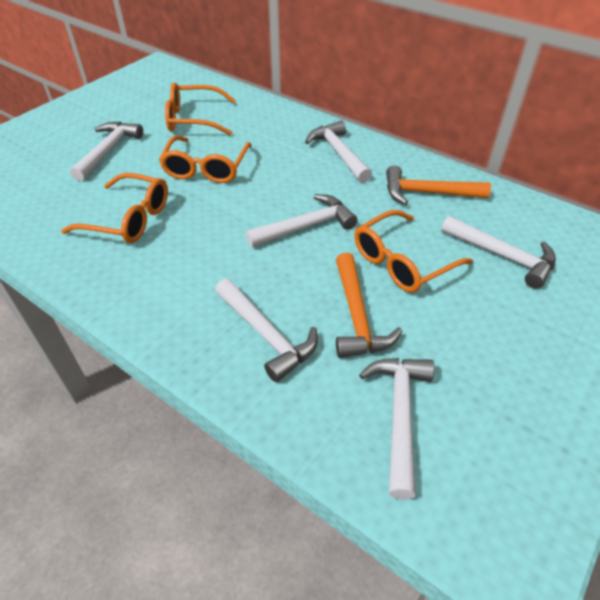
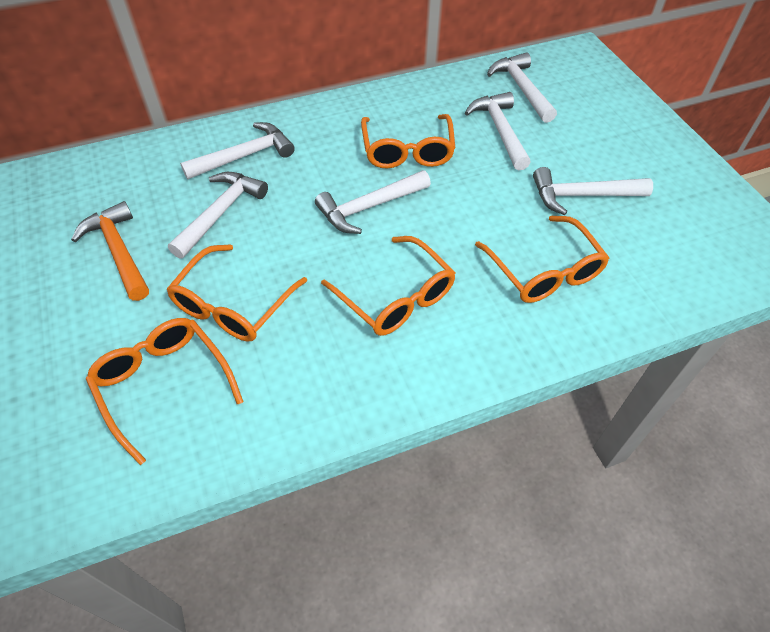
orange glasses: 4 -> 5
orange hammer: 2 -> 1

